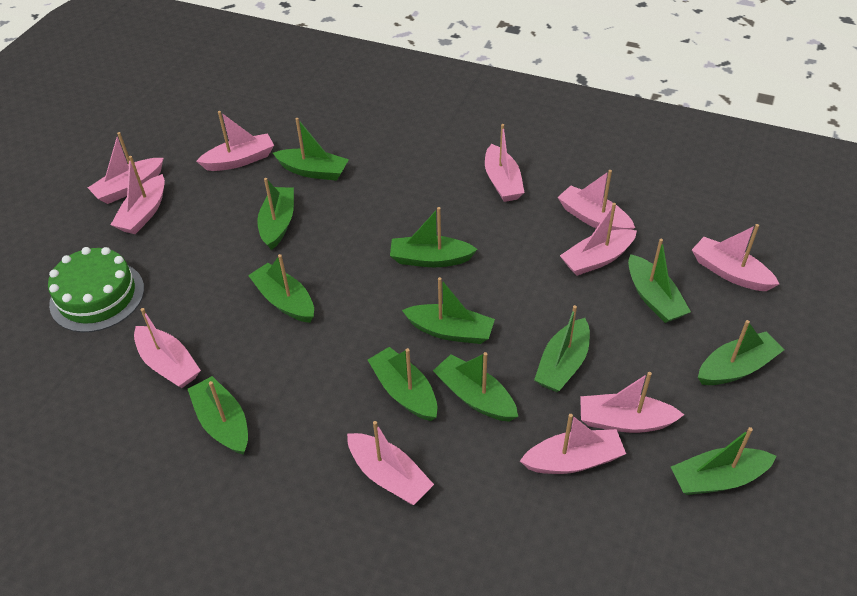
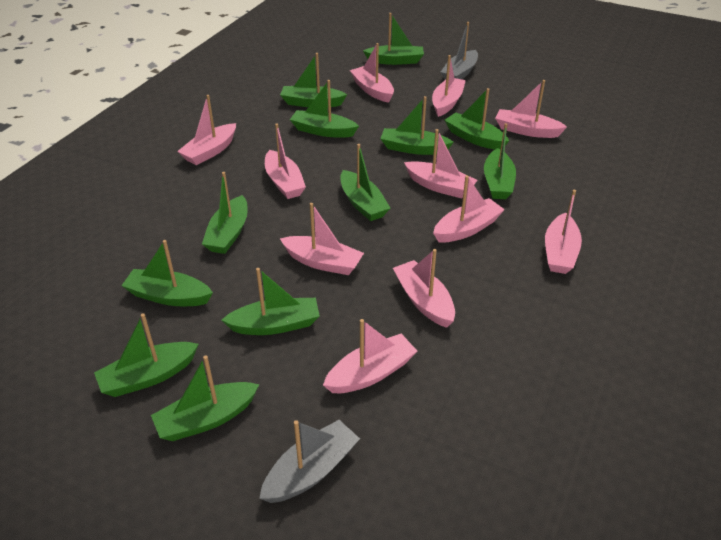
green cake: 1 -> 0
grey boat: 0 -> 2

